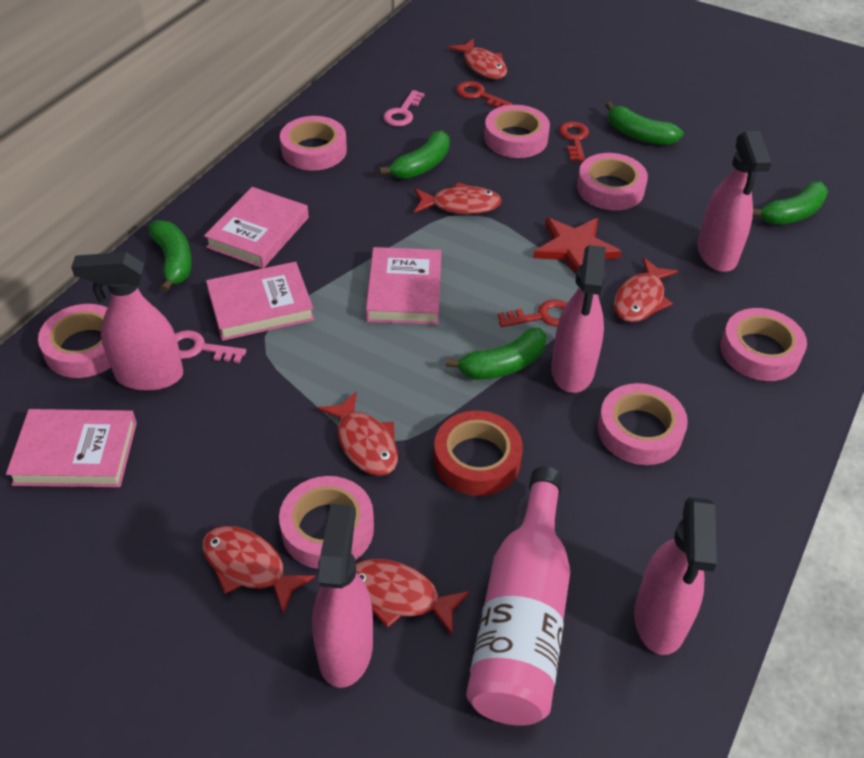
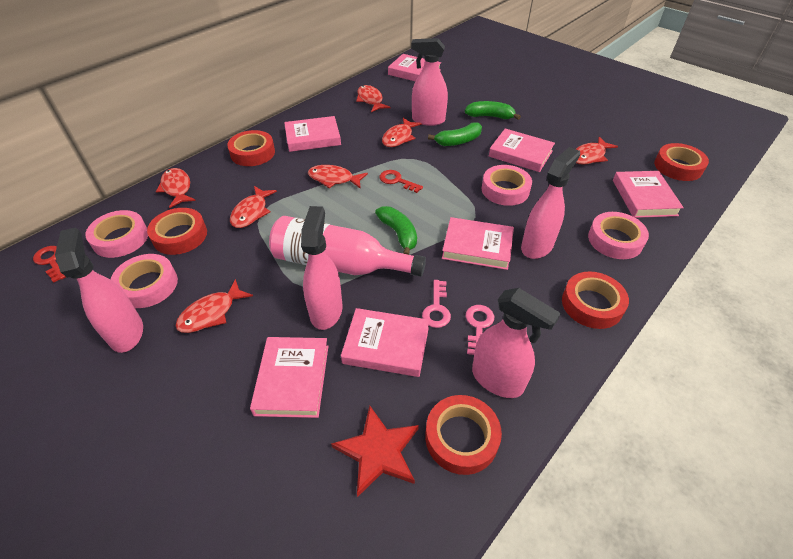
green banana: 5 -> 3
pink book: 4 -> 7
pink tape: 7 -> 4
red fish: 6 -> 7
red key: 3 -> 2
red tape: 1 -> 5

